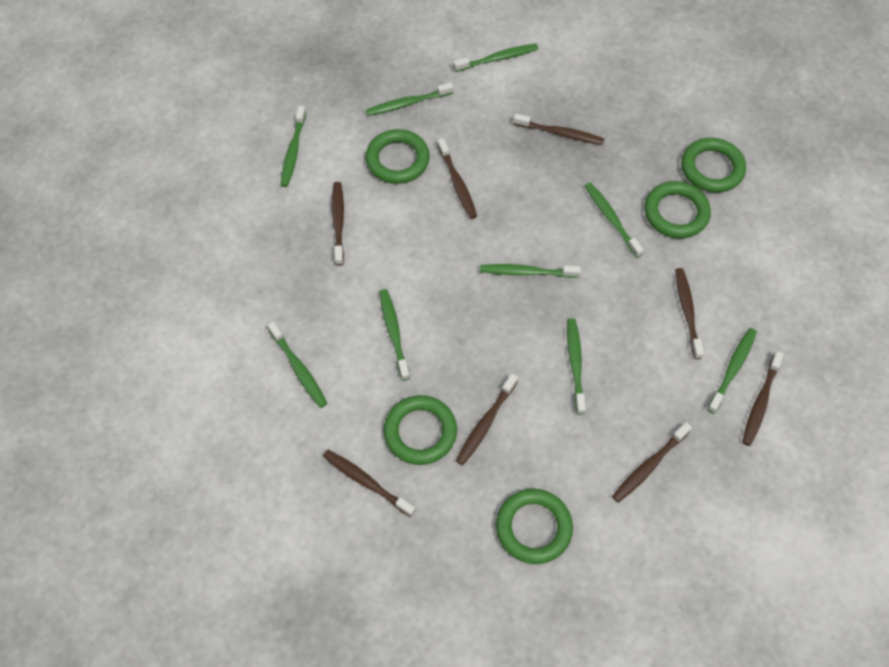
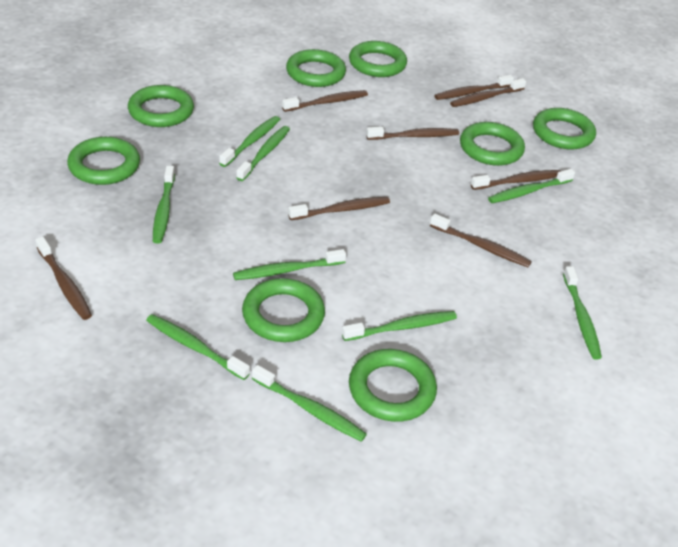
green ring: 5 -> 8

